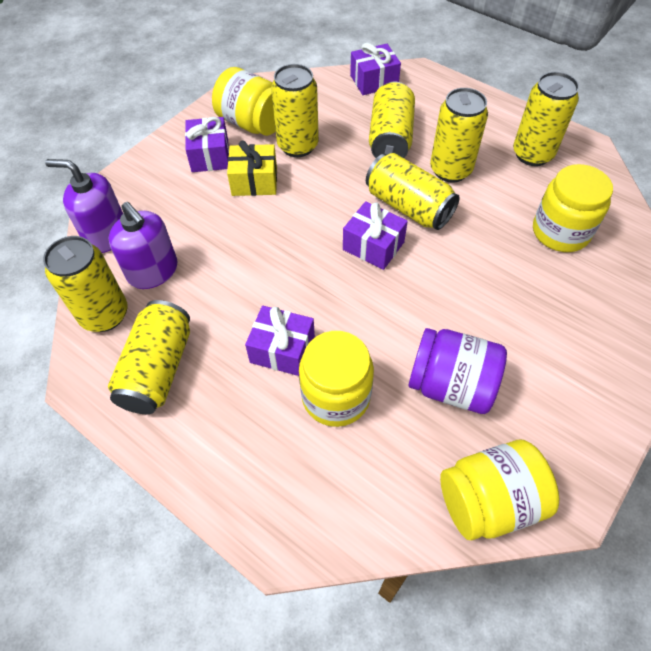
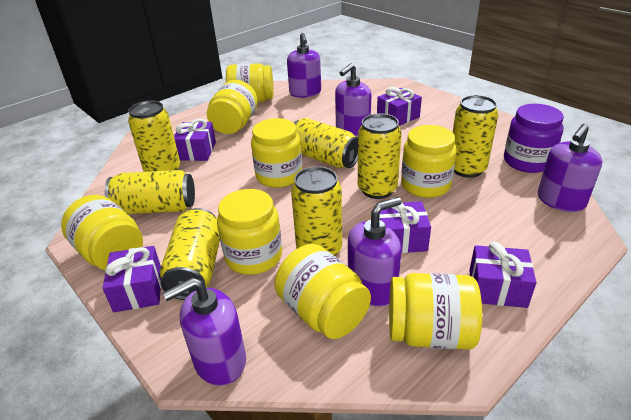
purple gift: 4 -> 5
purple soap dispenser: 2 -> 5
yellow gift: 1 -> 0
yellow jar: 4 -> 8

